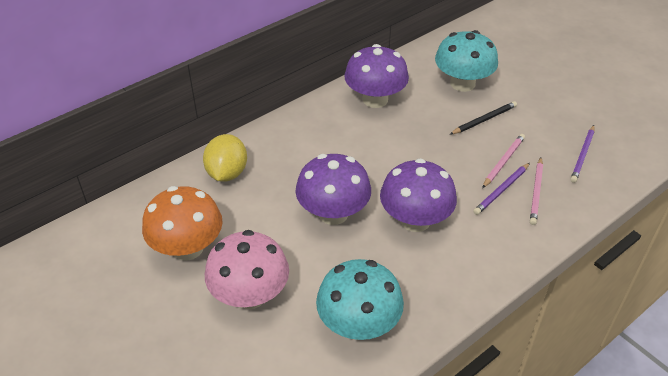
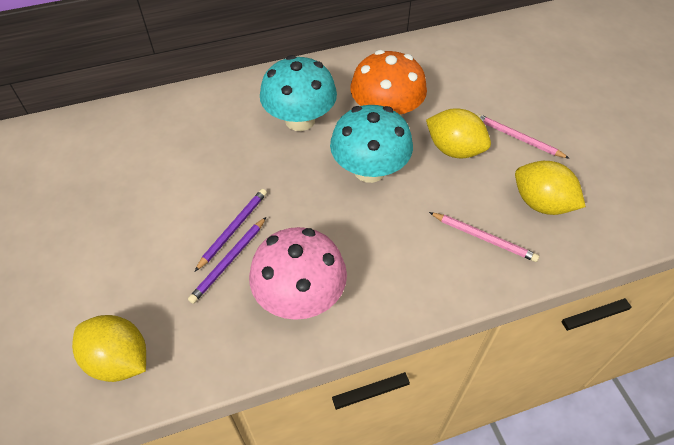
black pencil: 1 -> 0
purple mushroom: 3 -> 0
yellow lemon: 1 -> 3

